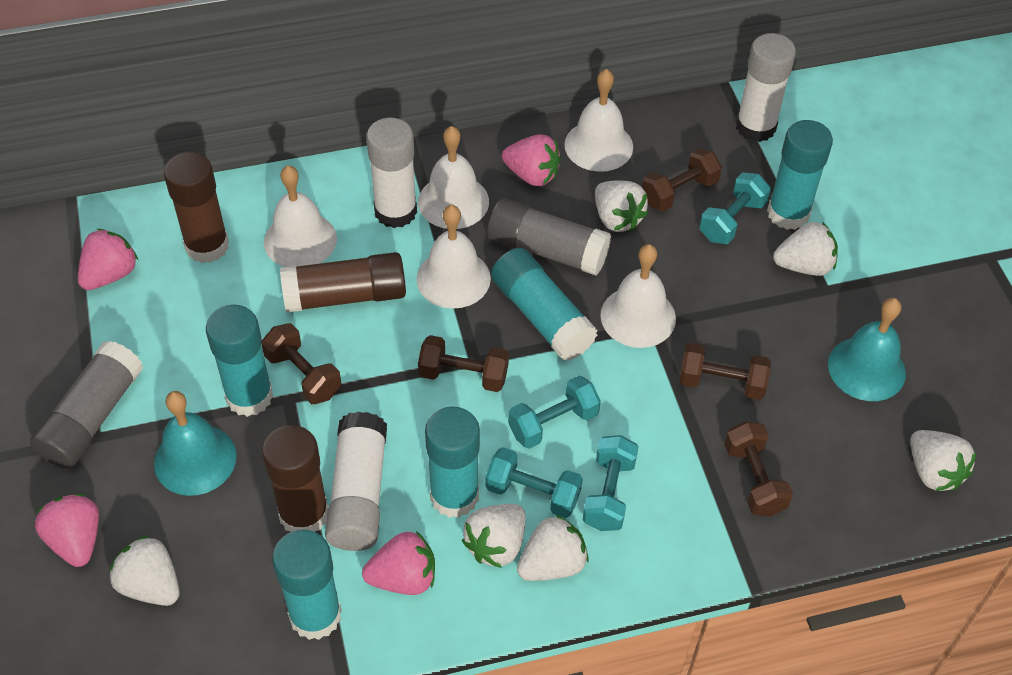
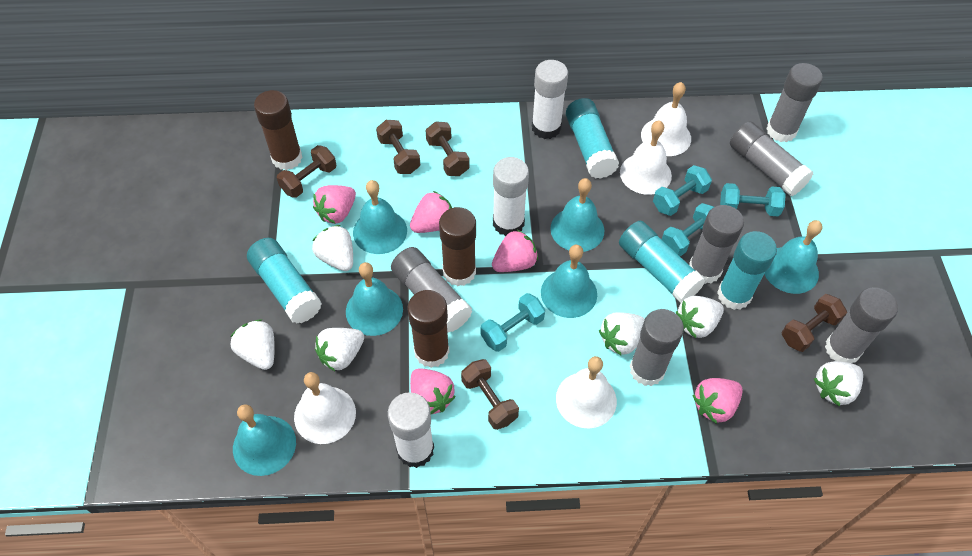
grey glue stick: 2 -> 6
pink strawberry: 4 -> 5
turquoise bell: 2 -> 6
turquoise glue stick: 5 -> 4
white bell: 5 -> 4

